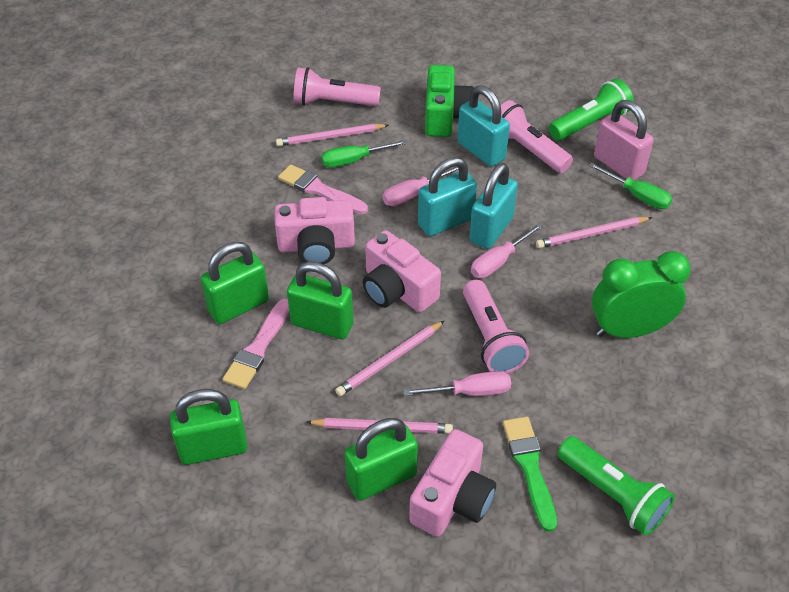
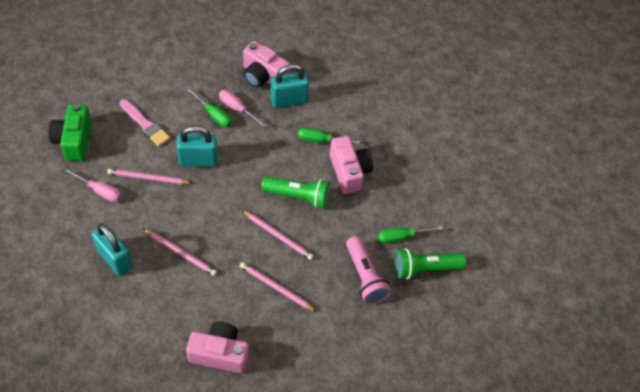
green brush: 1 -> 0
green clock: 1 -> 0
green padlock: 4 -> 0
green screwdriver: 2 -> 3
pink brush: 2 -> 1
pink flashlight: 3 -> 1
pink padlock: 1 -> 0
pink screwdriver: 3 -> 2

